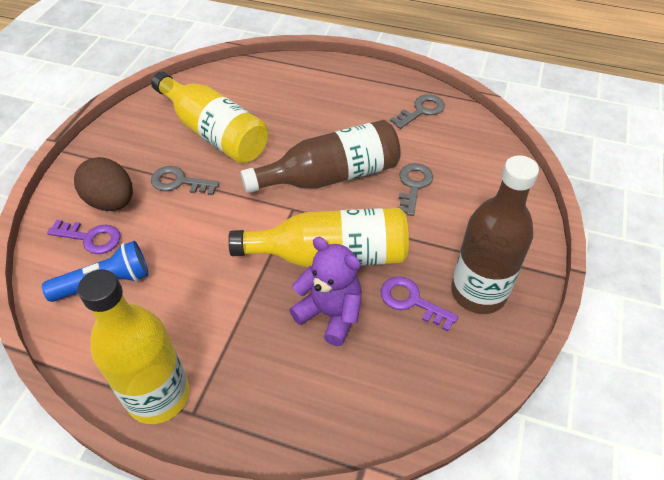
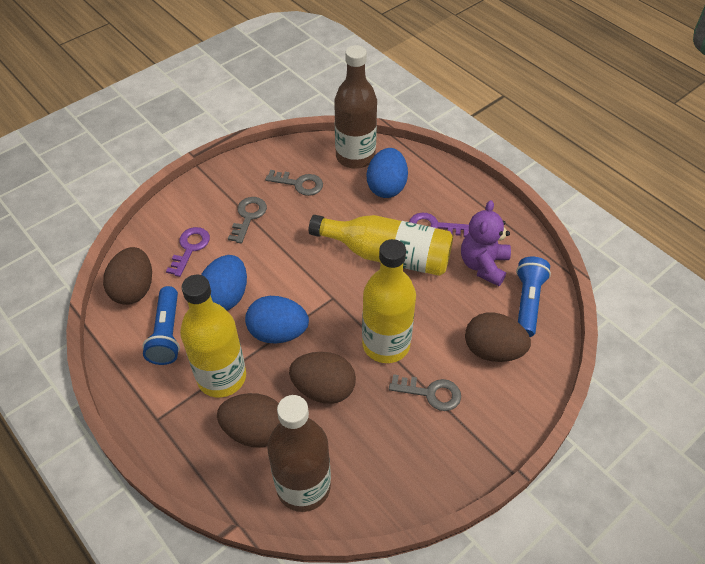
blue egg: 0 -> 3
blue flashlight: 1 -> 2
brown egg: 1 -> 4

